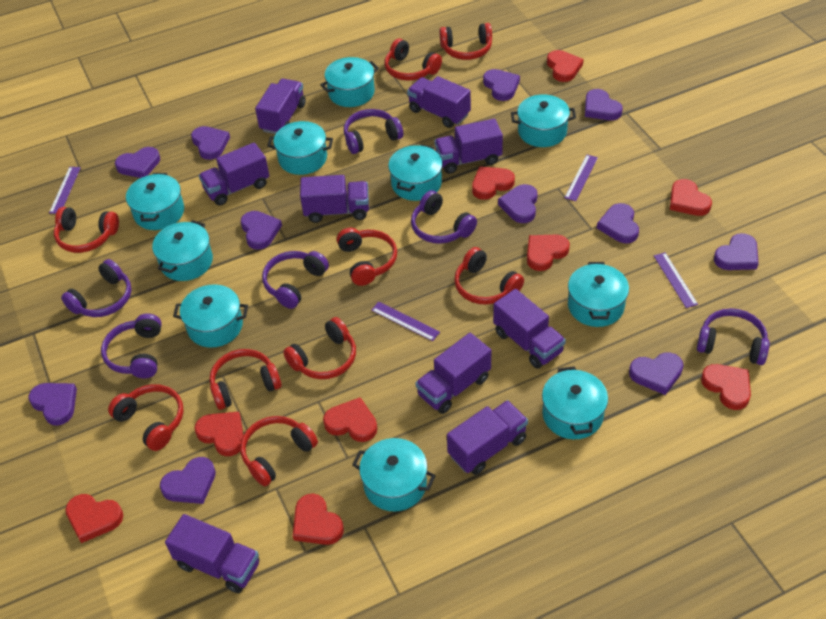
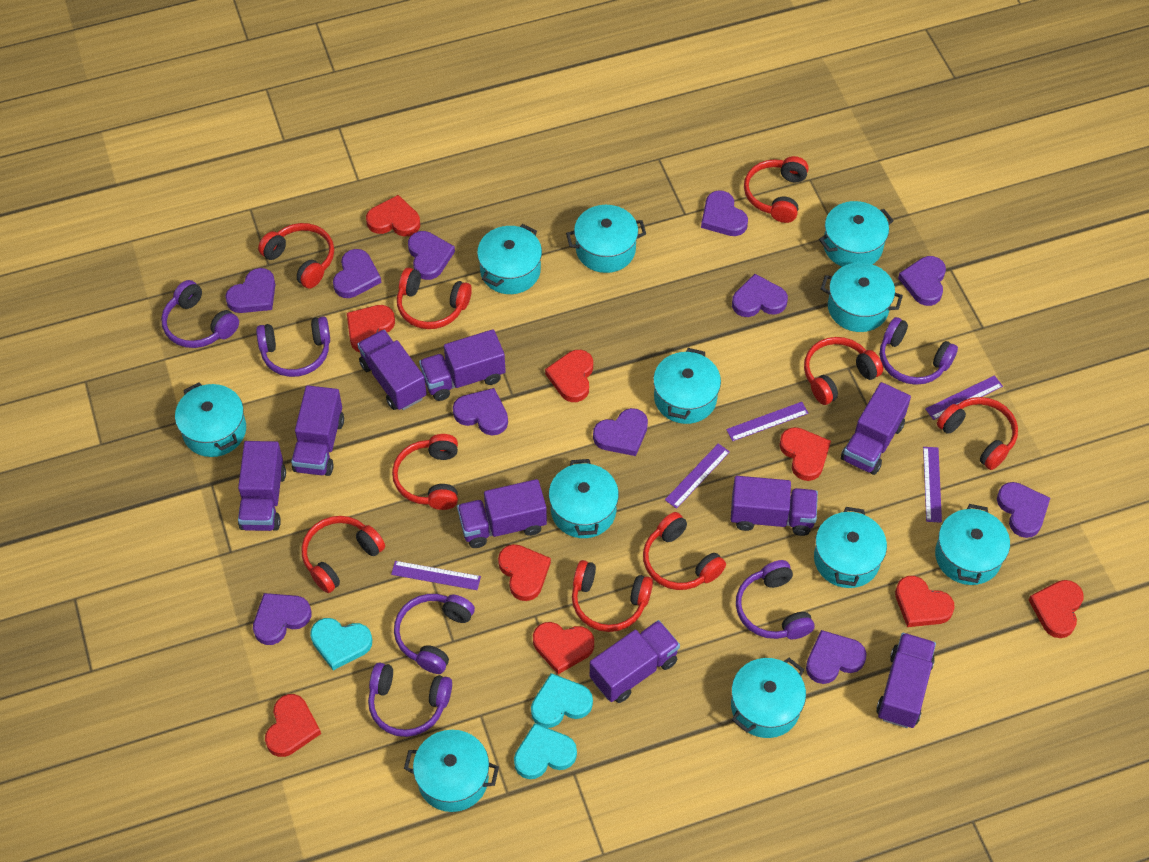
purple ruler: 4 -> 5
turquoise heart: 0 -> 3
turquoise pot: 10 -> 11

